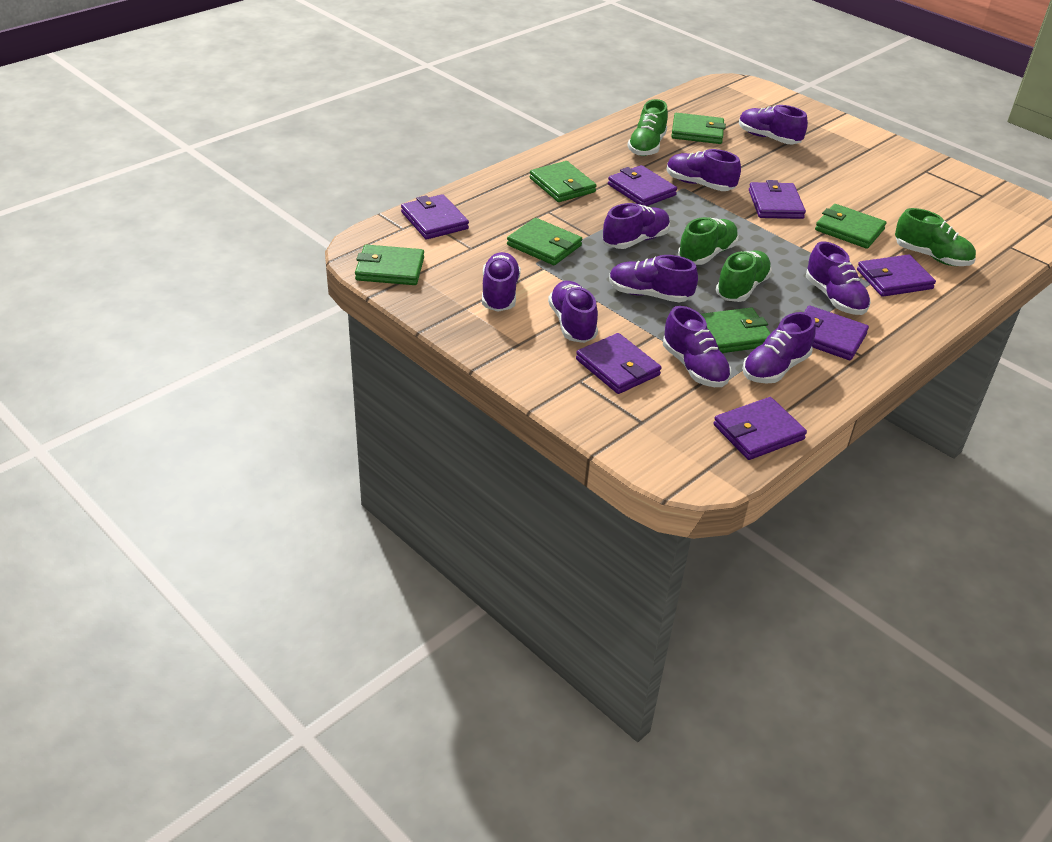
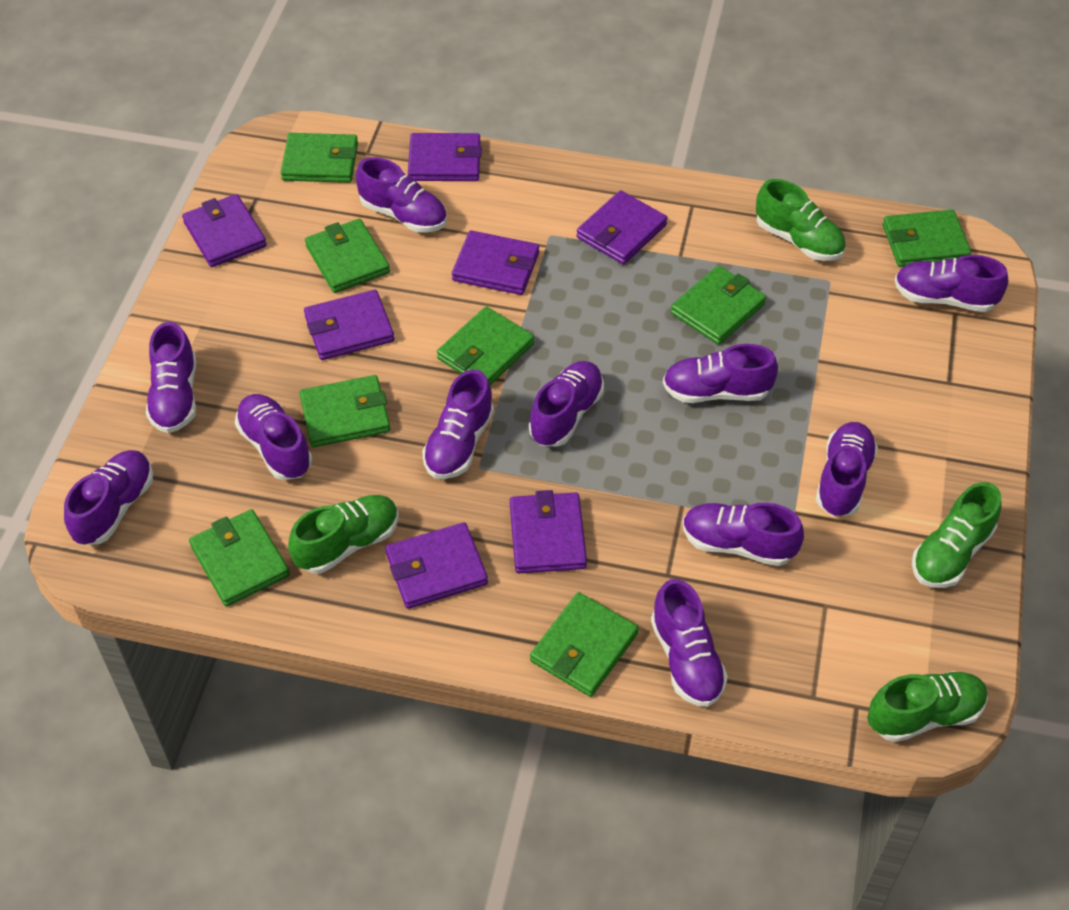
green wallet: 6 -> 8
purple shoe: 9 -> 11

